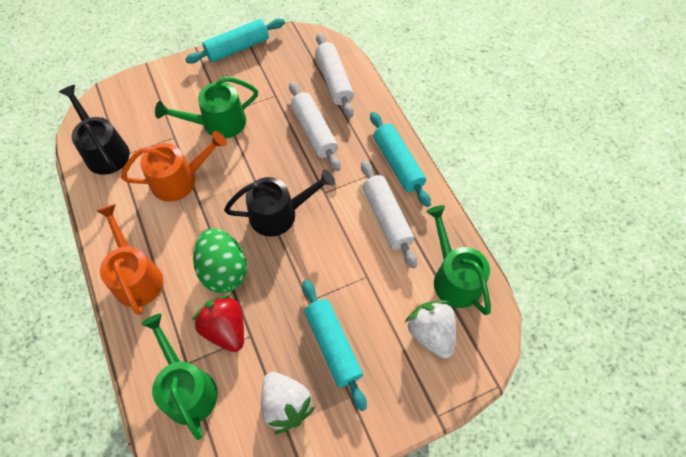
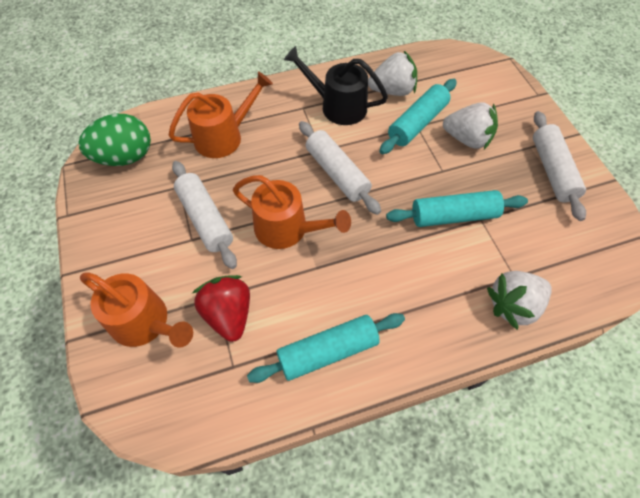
black watering can: 2 -> 1
green watering can: 3 -> 0
orange watering can: 2 -> 3
white strawberry: 2 -> 3

